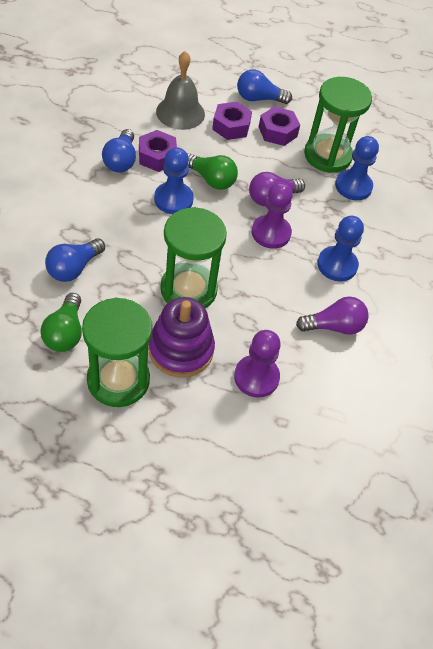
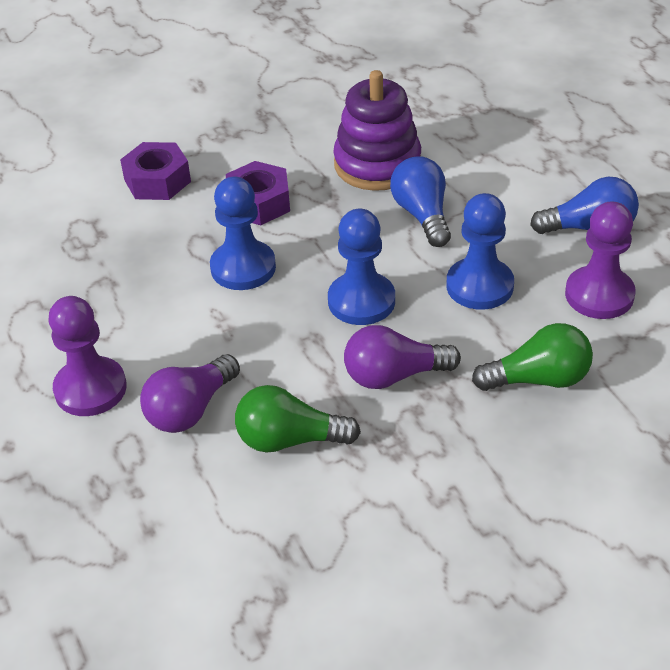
blue light bulb: 3 -> 2
green hourglass: 3 -> 0
grey bell: 1 -> 0
purple nut: 3 -> 2

